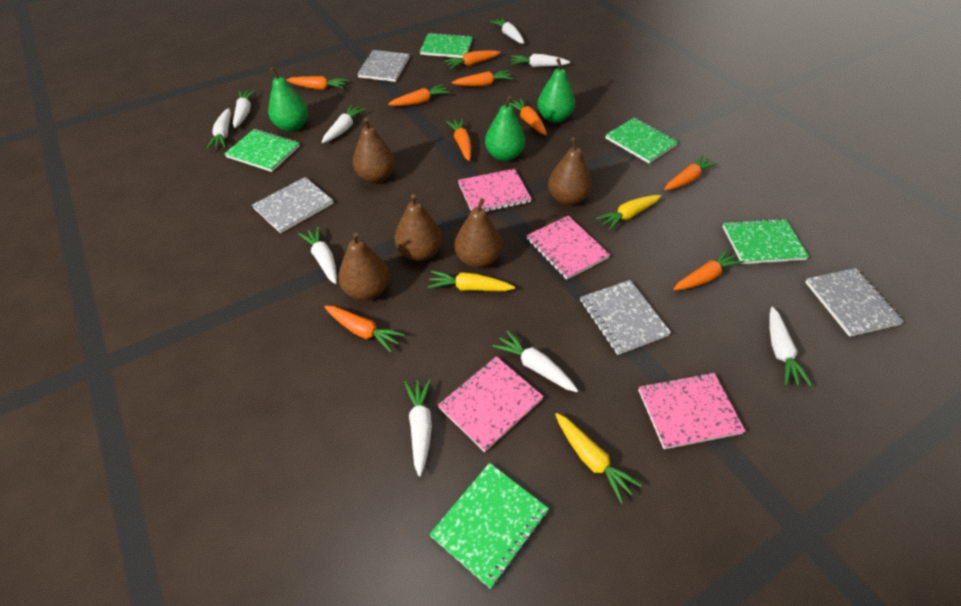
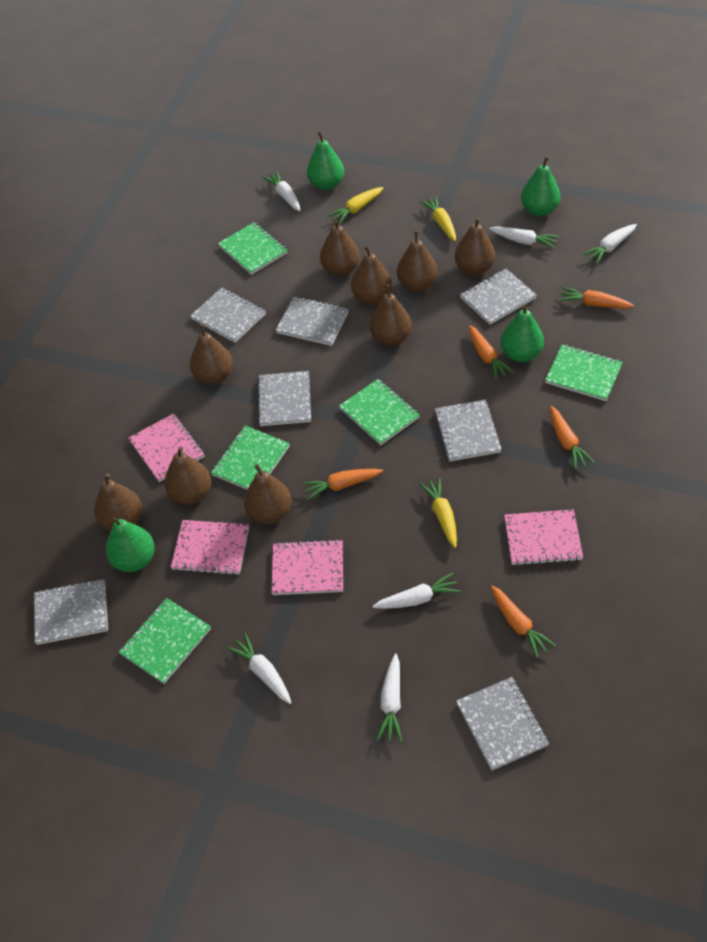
brown pear: 5 -> 9
green pear: 3 -> 4
grey notebook: 4 -> 7
orange carrot: 9 -> 5
white carrot: 9 -> 6

